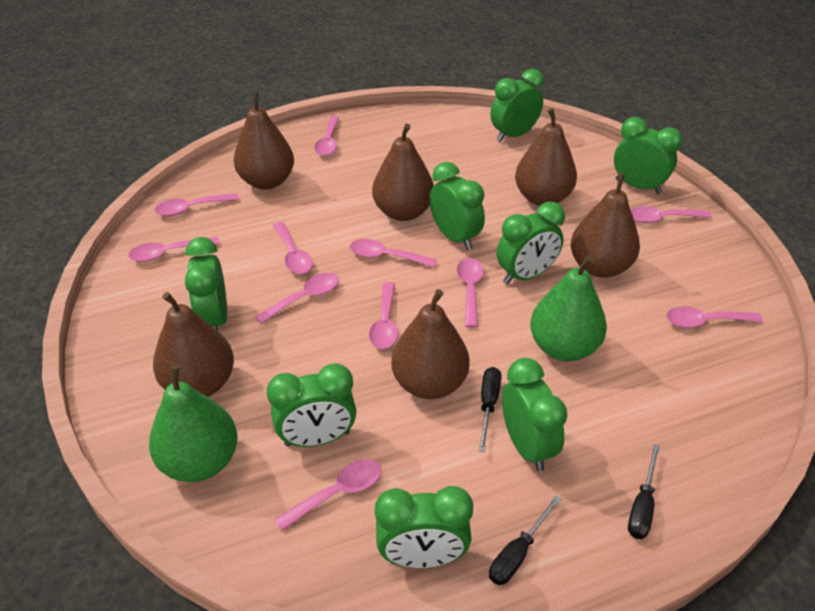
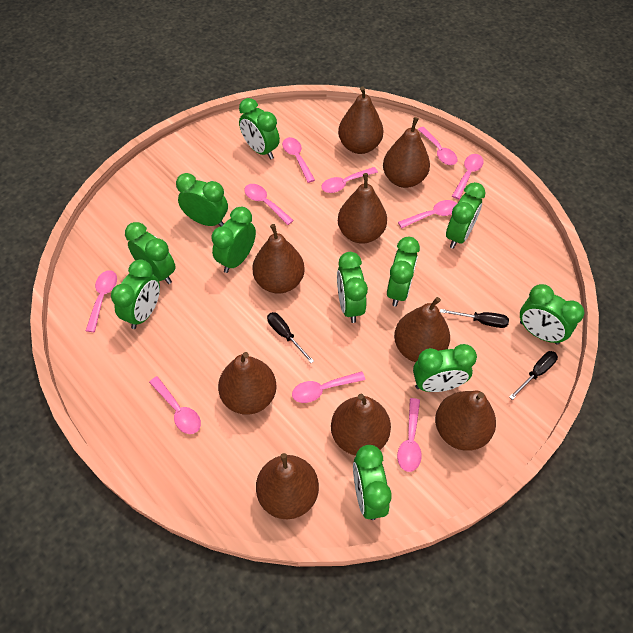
brown pear: 6 -> 9
green clock: 8 -> 11
green pear: 2 -> 0
pink spoon: 11 -> 10

